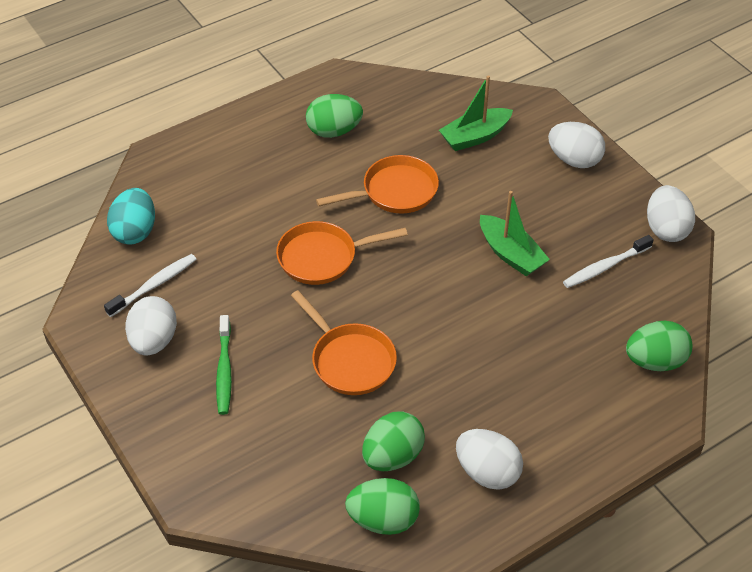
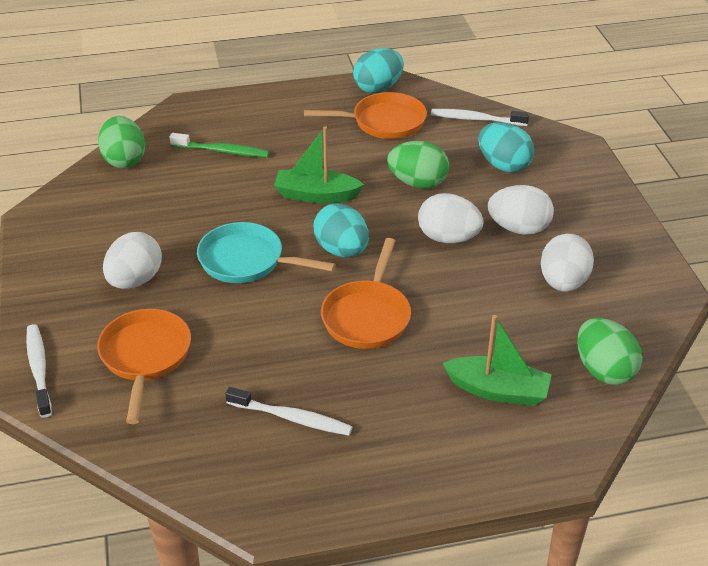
green egg: 4 -> 3
turquoise egg: 1 -> 3
turquoise pan: 0 -> 1
white toothbrush: 2 -> 3

